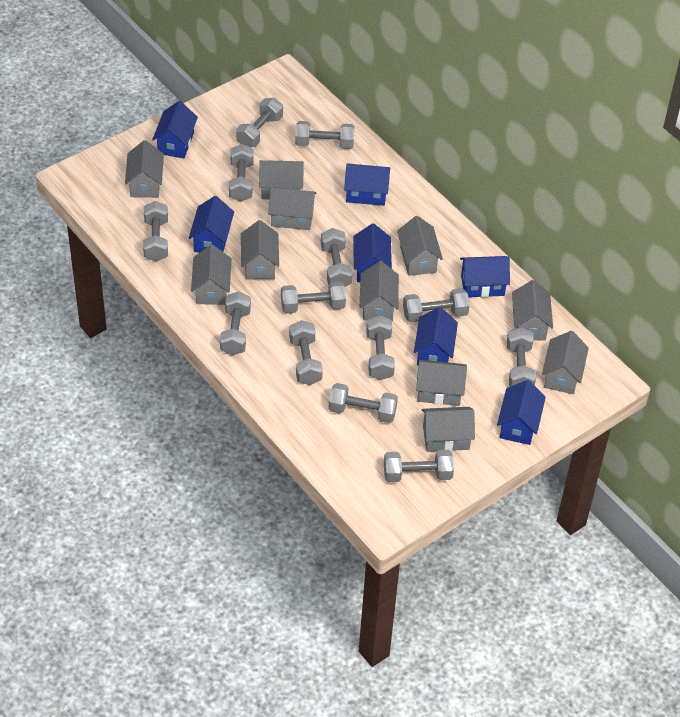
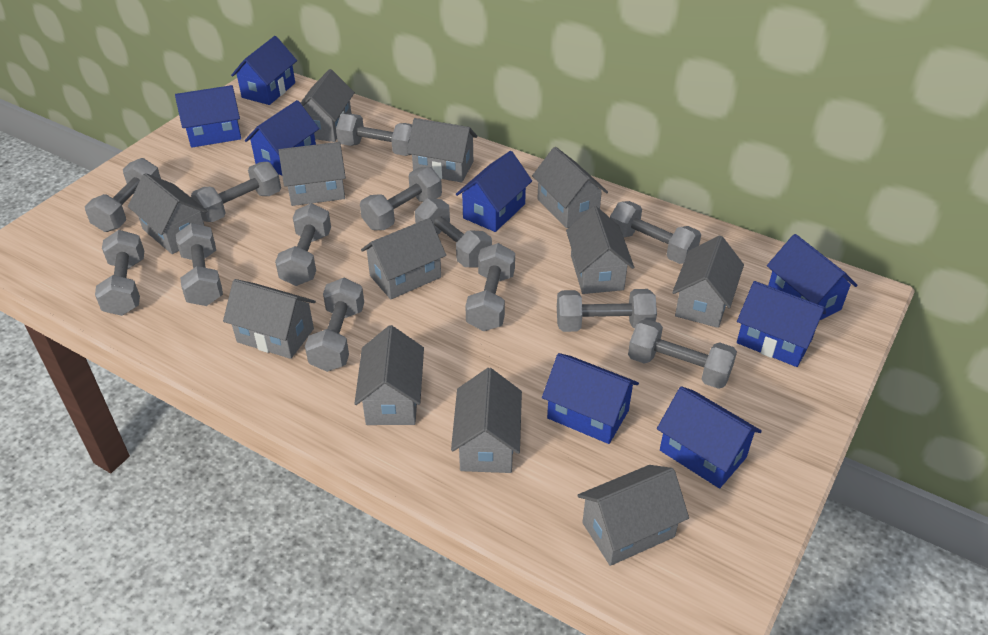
blue house: 7 -> 8
grey house: 11 -> 12

